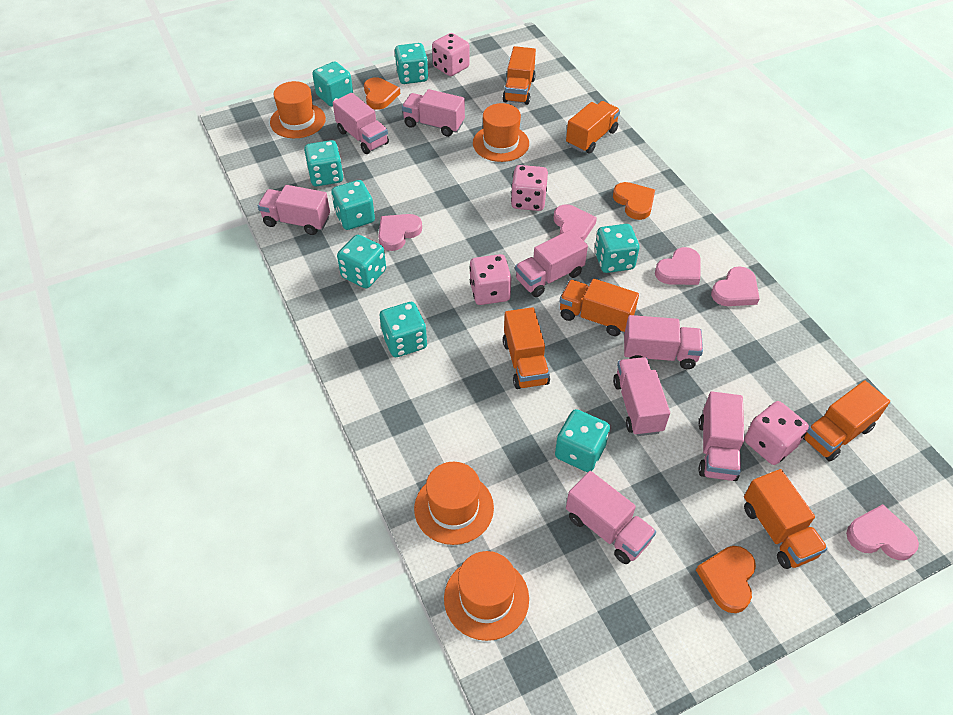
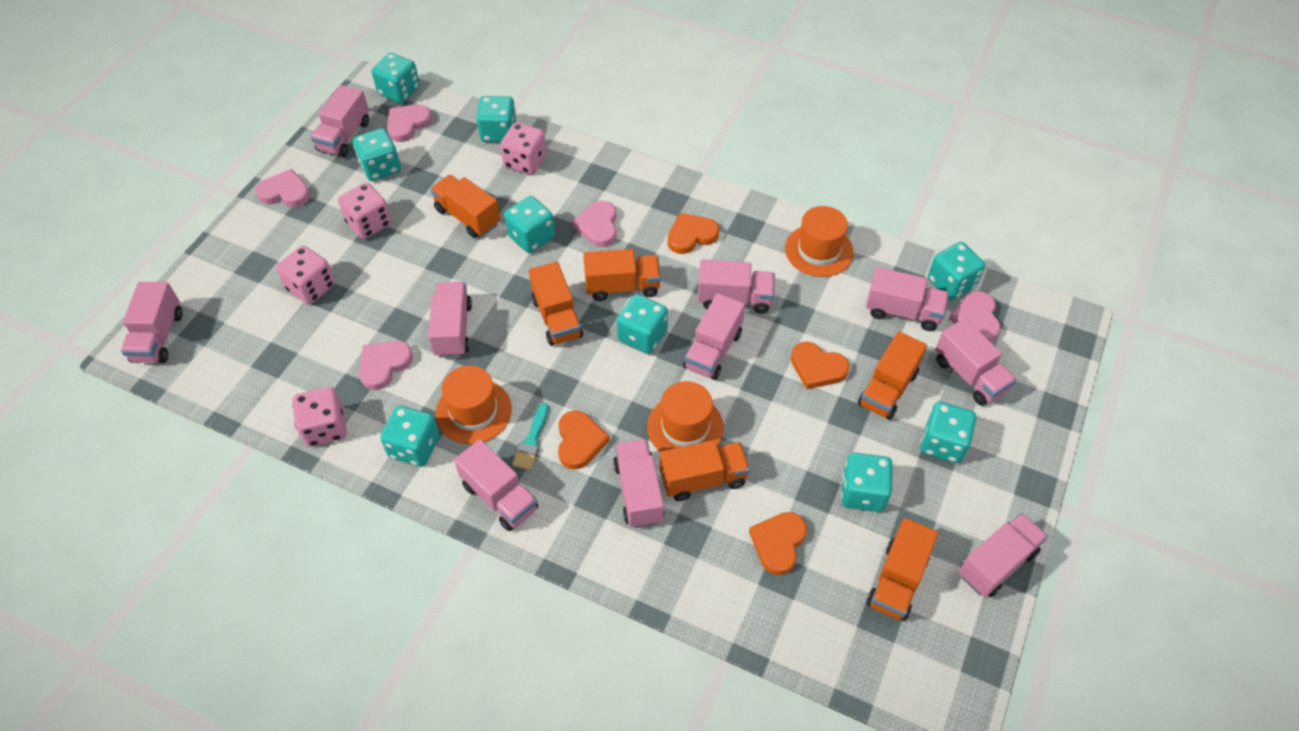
orange hat: 4 -> 3
orange heart: 3 -> 4
pink truck: 8 -> 10
turquoise brush: 0 -> 1
turquoise dice: 8 -> 9

